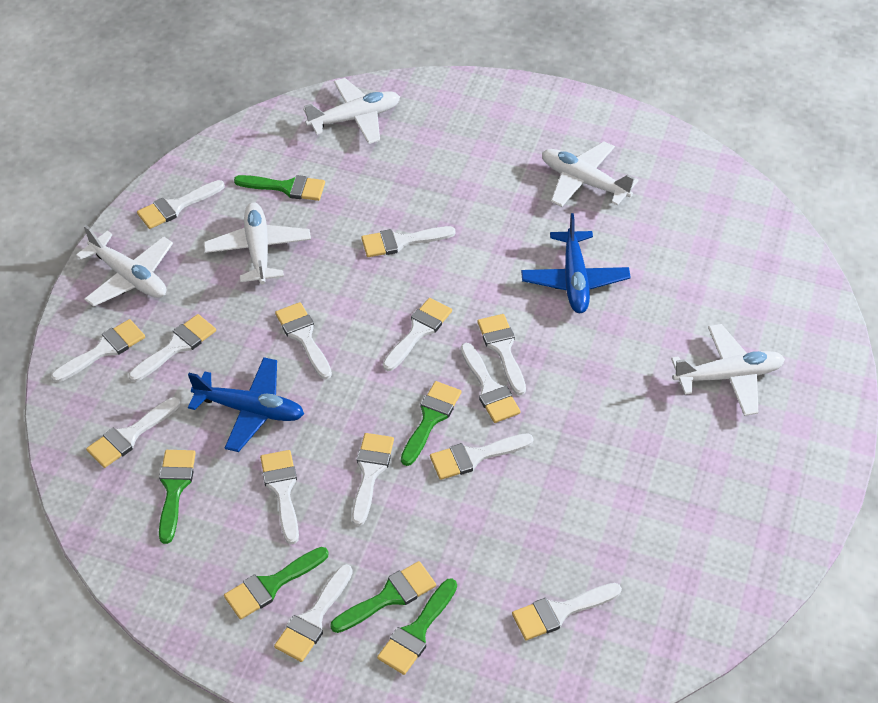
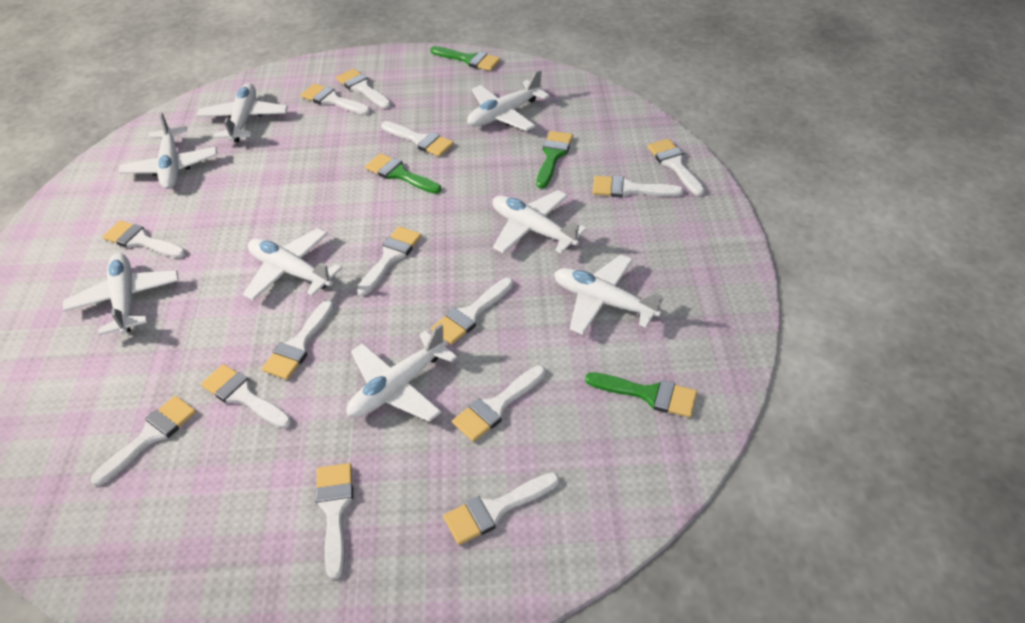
blue plane: 2 -> 0
green brush: 6 -> 4
white plane: 5 -> 8

